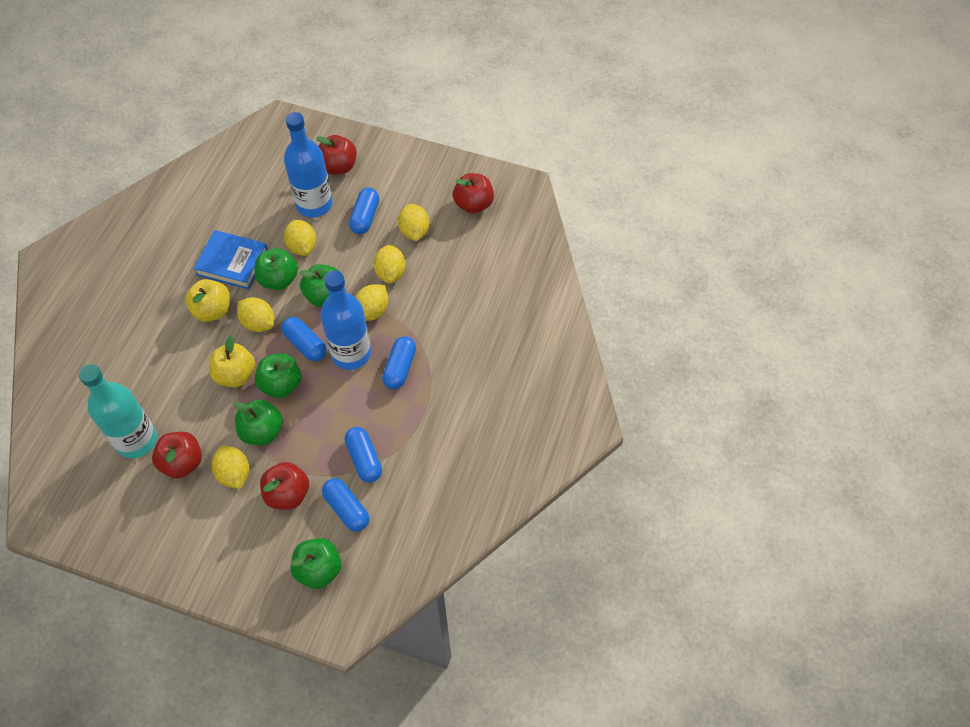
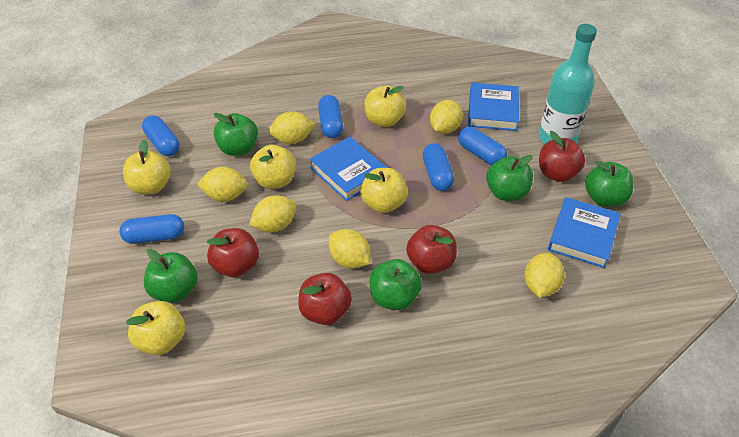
blue book: 1 -> 3
blue bottle: 2 -> 0
yellow apple: 2 -> 5

